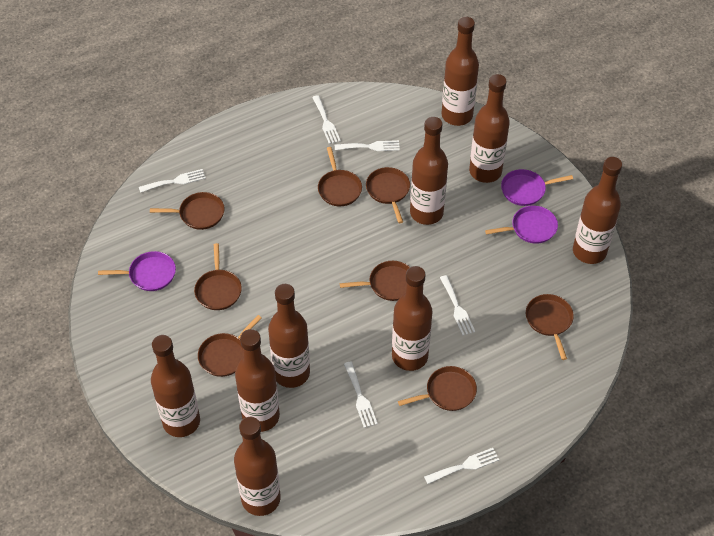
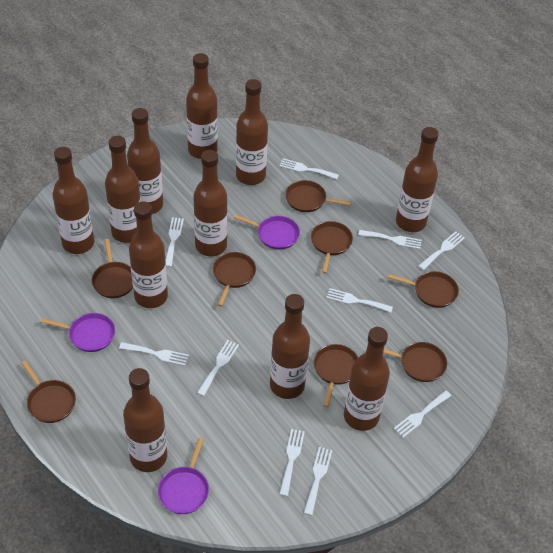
brown bottle: 9 -> 11
white fork: 6 -> 10

